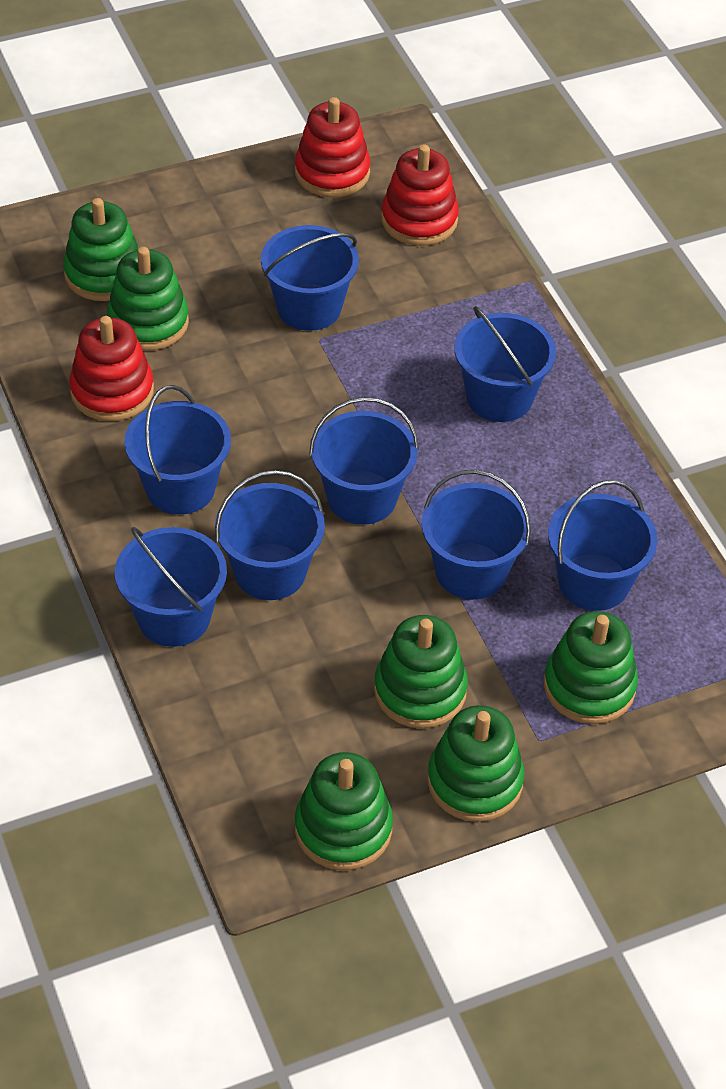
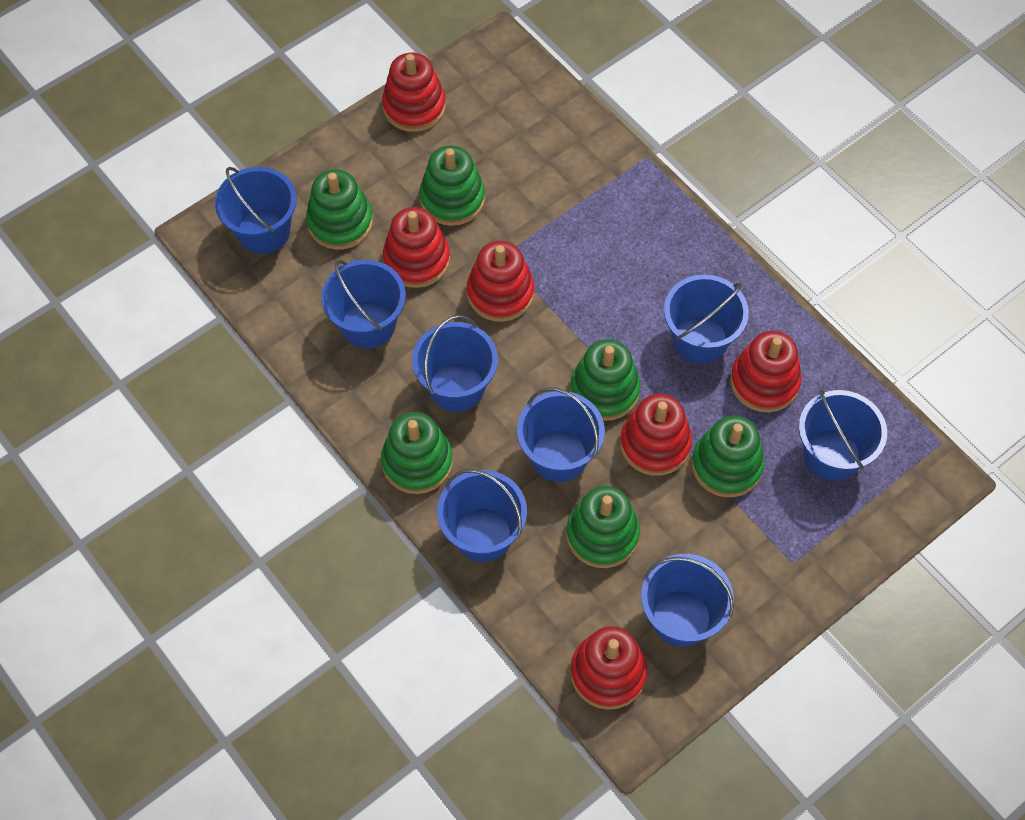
red stacking toy: 3 -> 6

